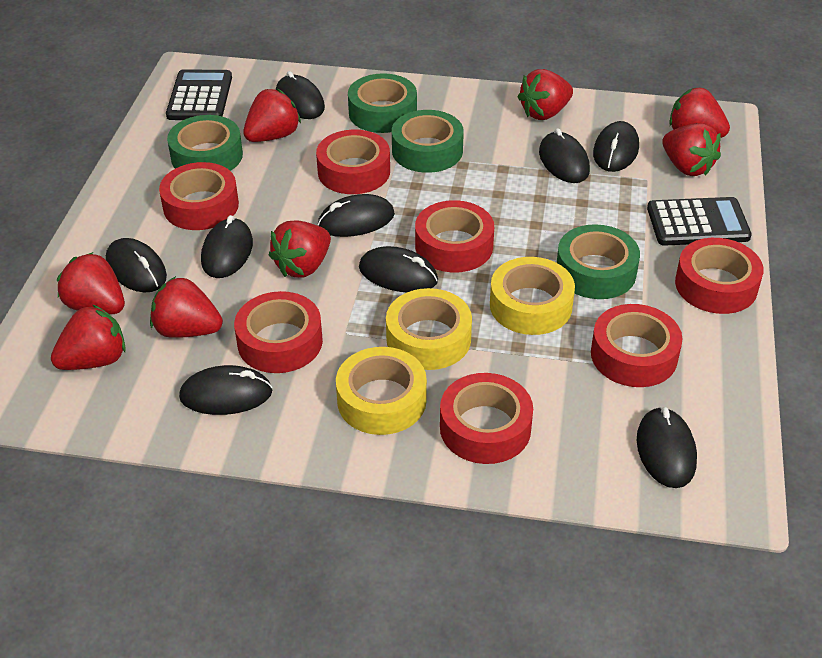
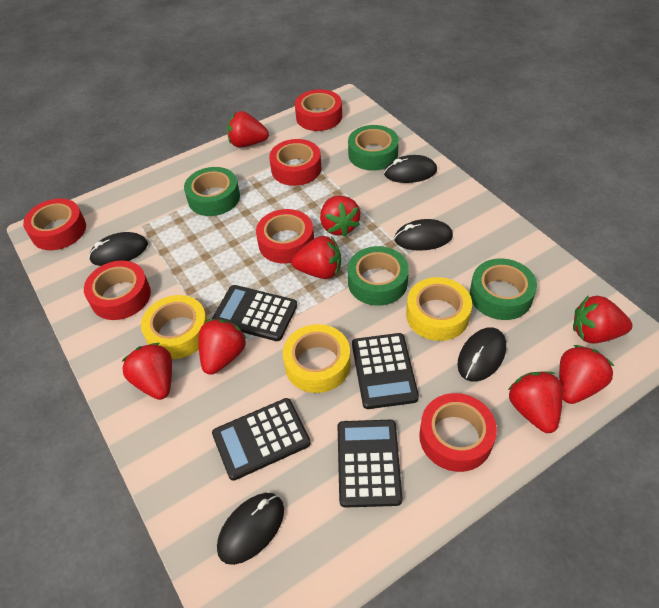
black calculator: 2 -> 4
black mouse: 9 -> 5
red tape: 7 -> 6

